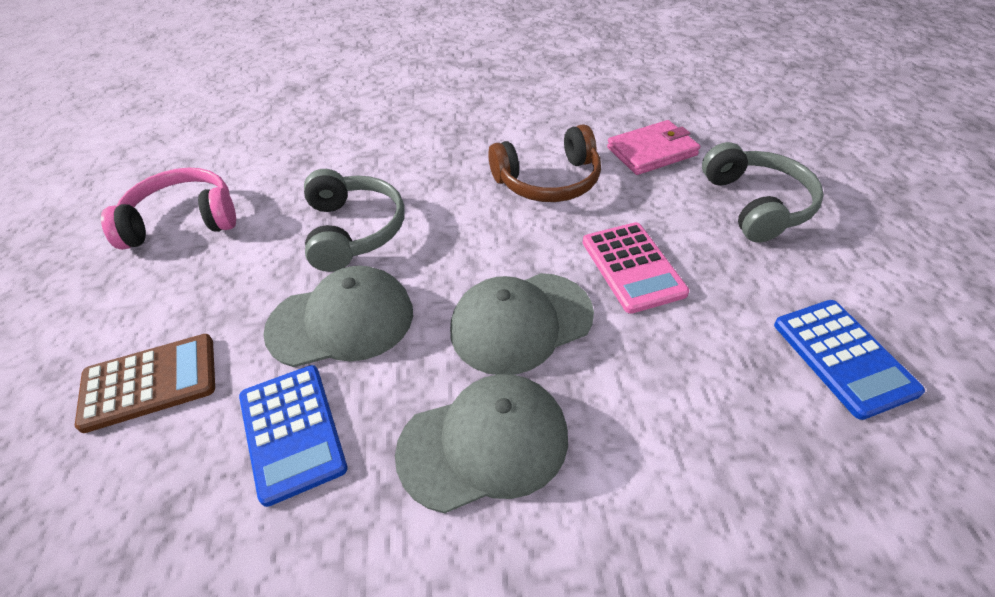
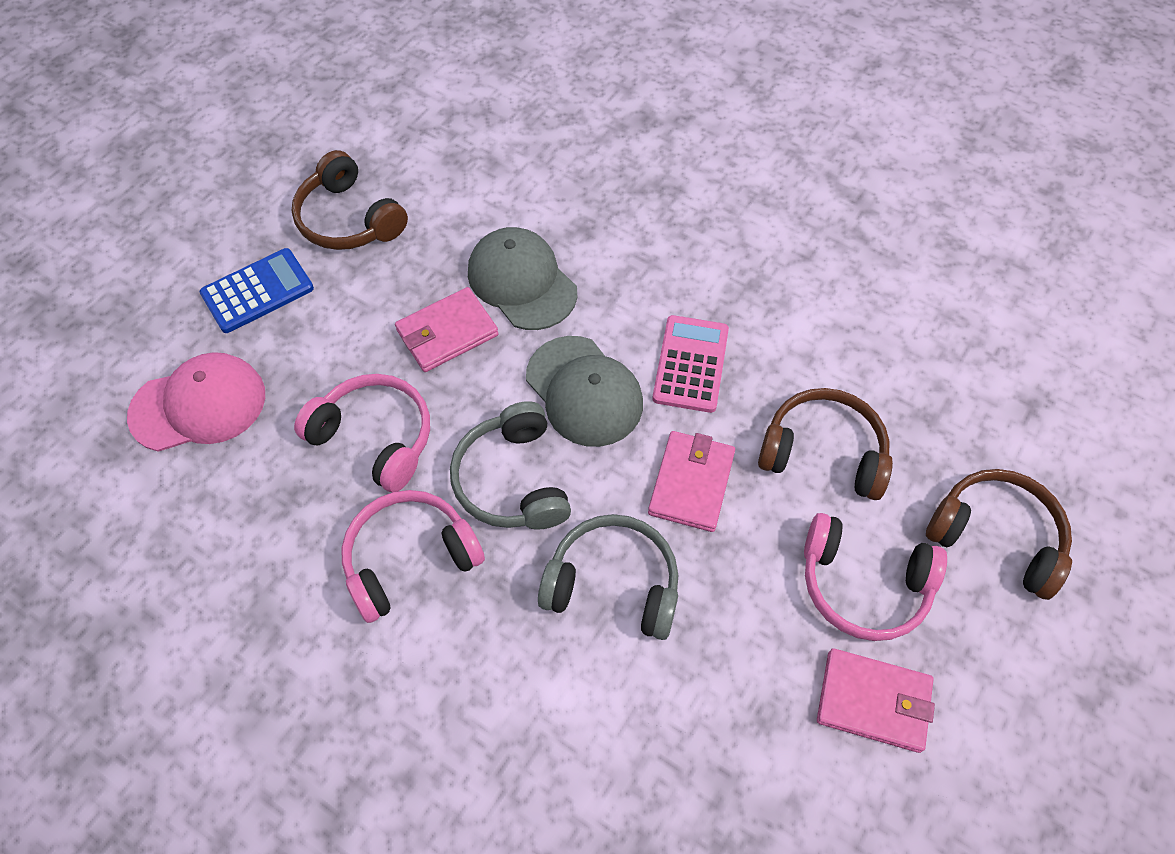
blue calculator: 2 -> 1
brown calculator: 1 -> 0
brown headphones: 1 -> 3
grey cap: 3 -> 2
pink cap: 0 -> 1
pink headphones: 1 -> 3
pink wallet: 1 -> 3

